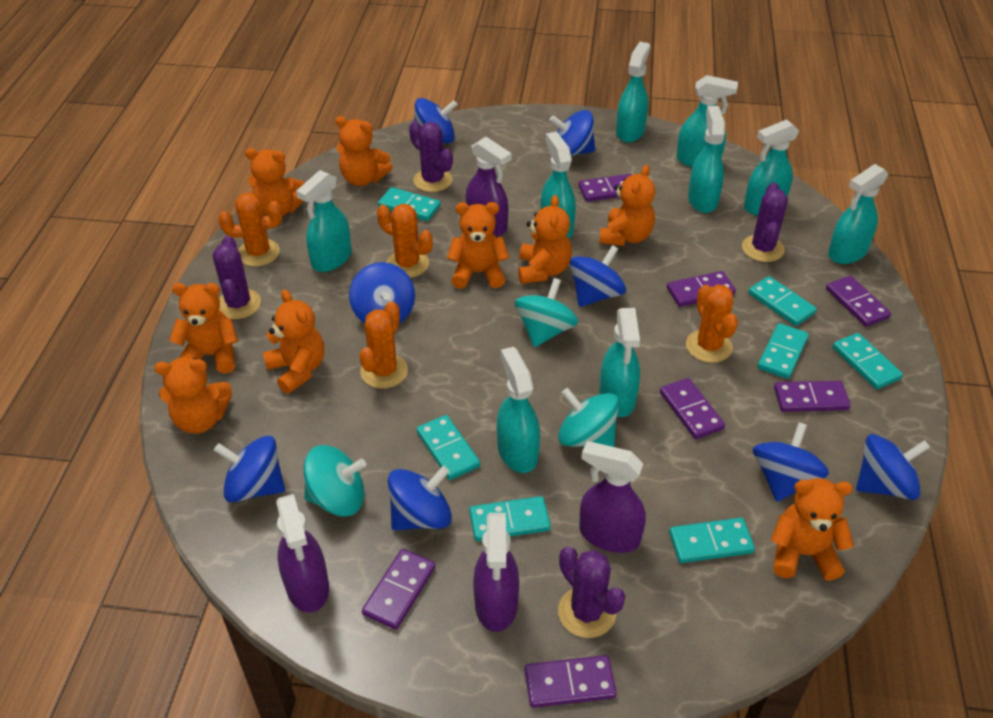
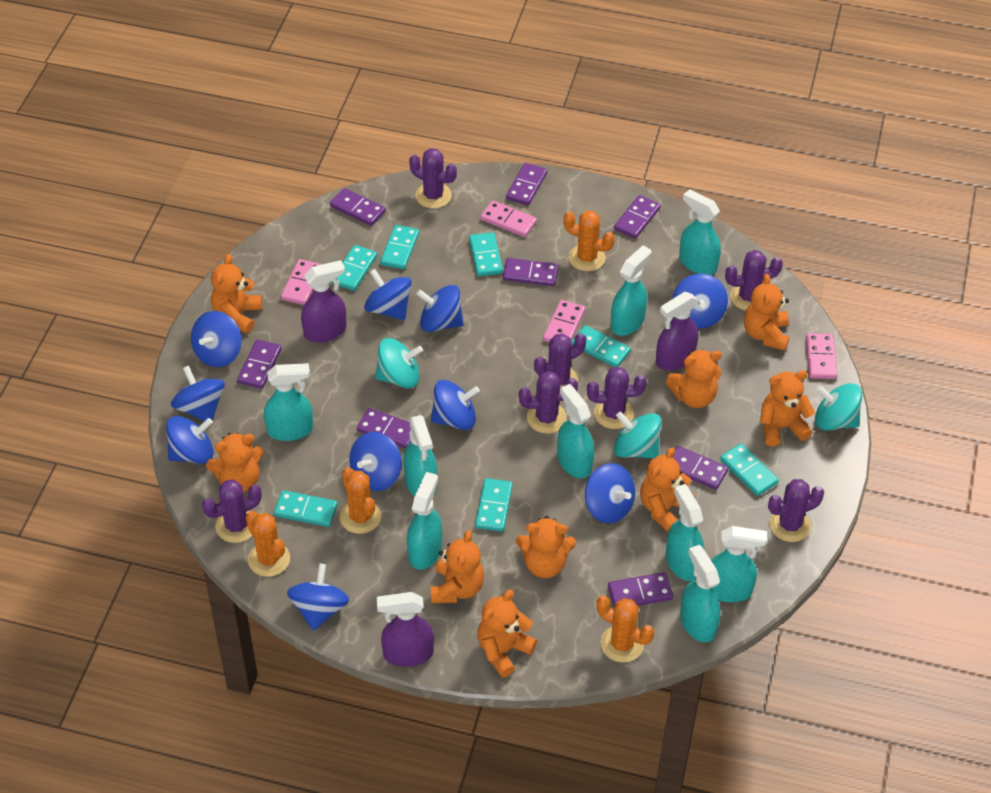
blue spinning top: 8 -> 10
pink domino: 0 -> 4
purple cactus: 4 -> 7
purple domino: 7 -> 8
purple spray bottle: 4 -> 3

